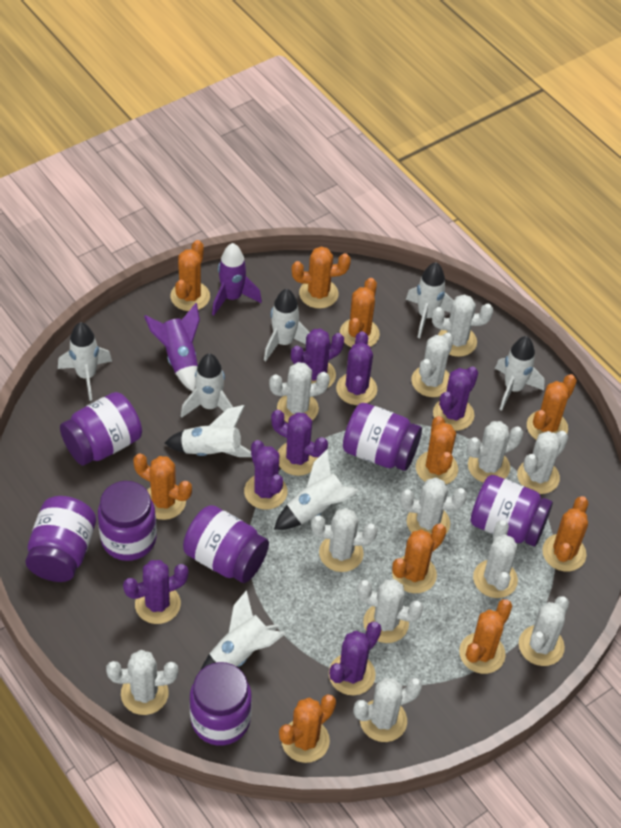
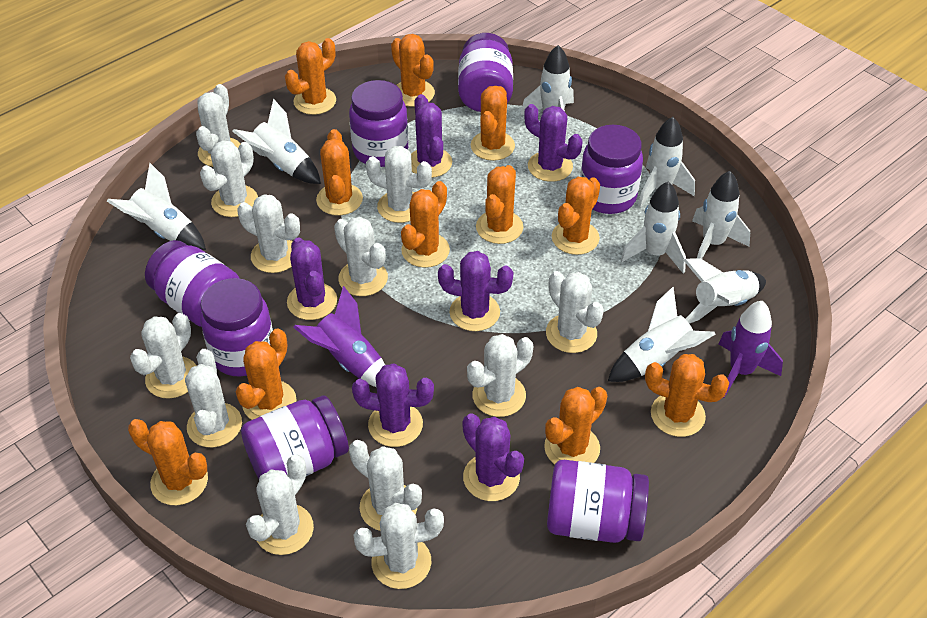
orange cactus: 10 -> 11
purple cactus: 7 -> 6

